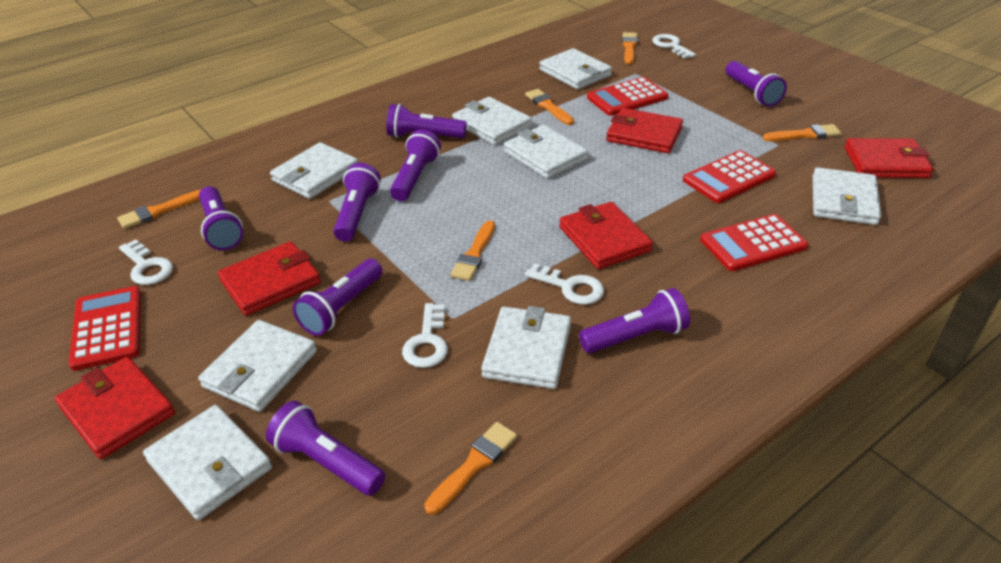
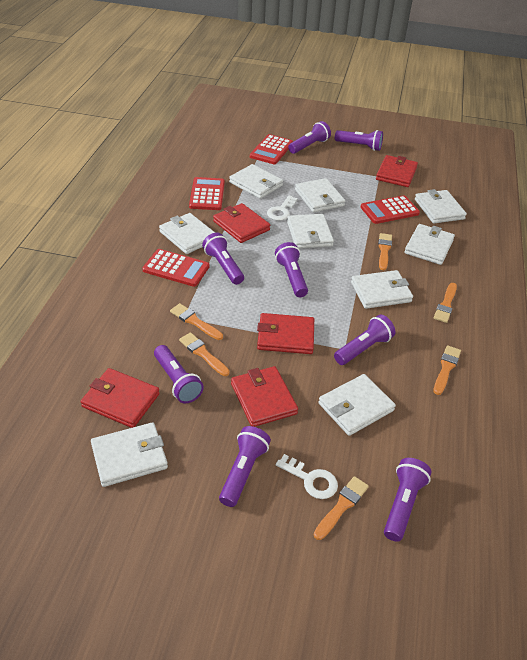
white key: 4 -> 2
white wallet: 8 -> 9

